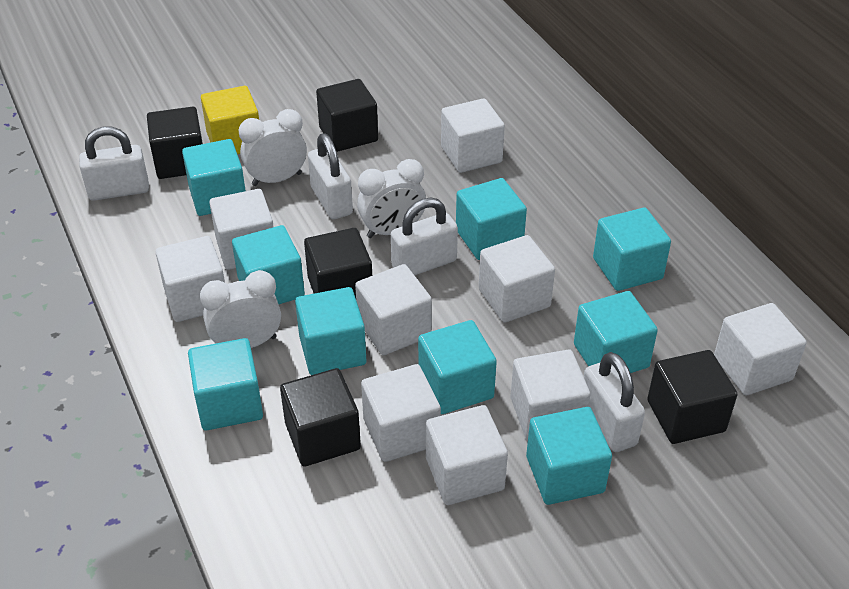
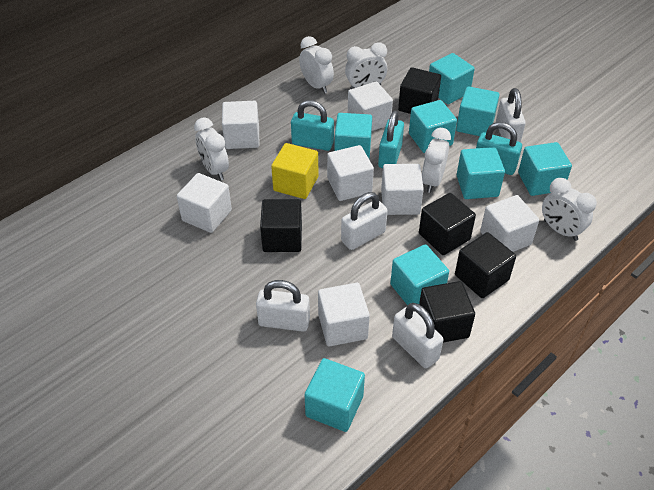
turquoise cube: 9 -> 8
turquoise padlock: 0 -> 3
white clock: 3 -> 5
white cube: 9 -> 7

